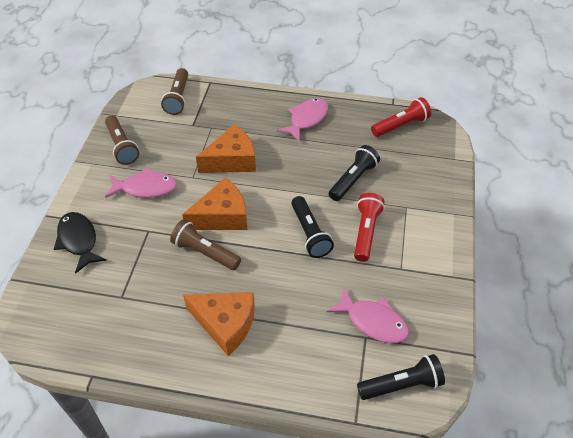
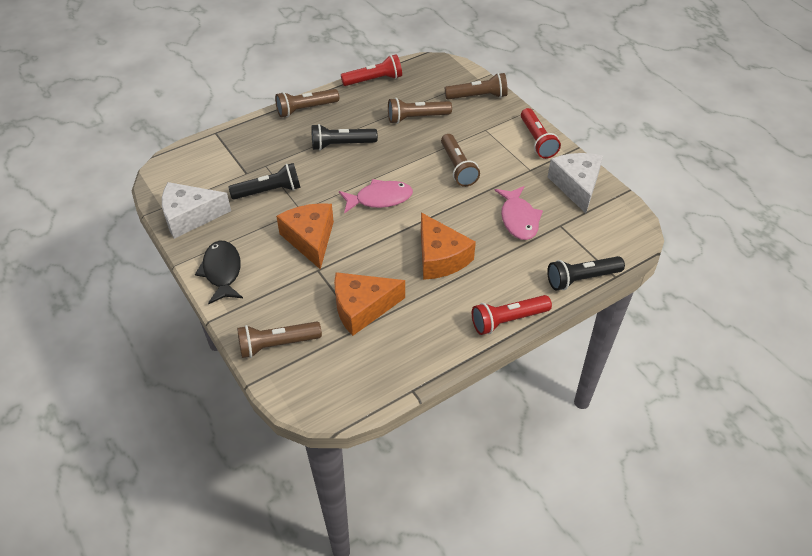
brown flashlight: 3 -> 5
pink fish: 3 -> 2
red flashlight: 2 -> 3
white cheese: 0 -> 2

